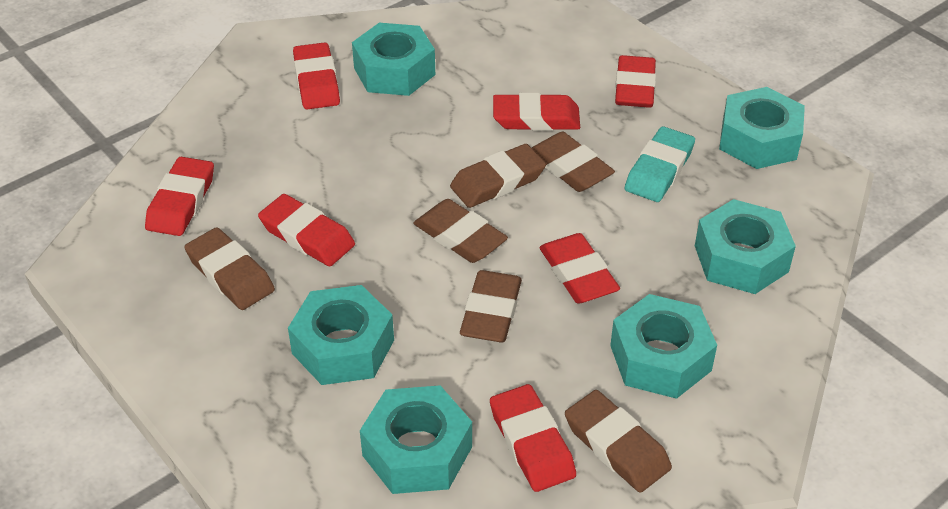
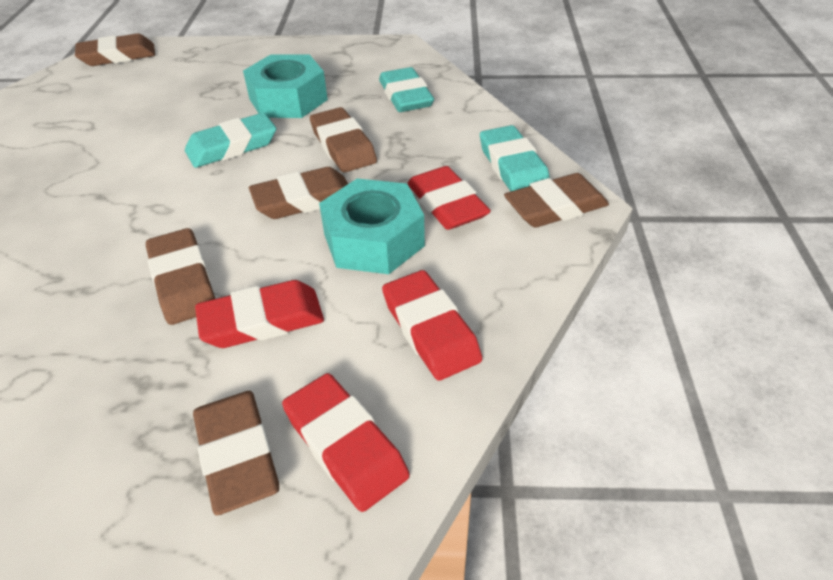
red eraser: 7 -> 4
turquoise eraser: 1 -> 3
turquoise nut: 6 -> 2

